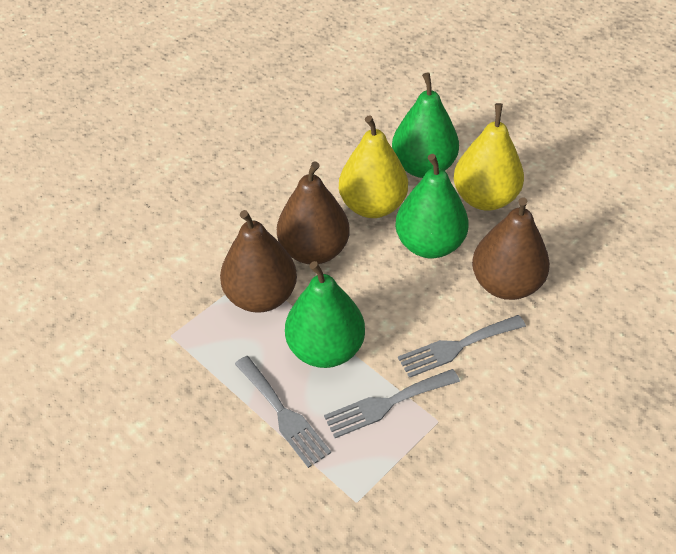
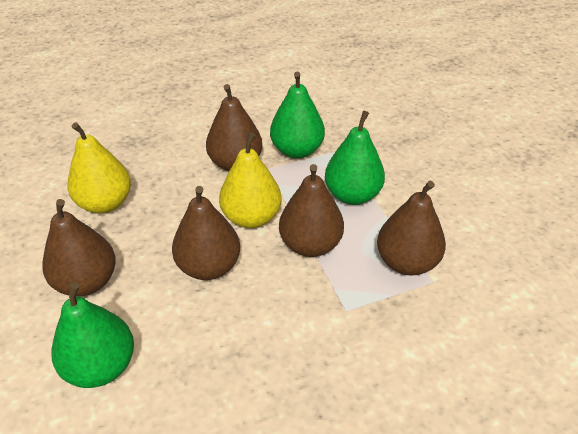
brown pear: 3 -> 5
grey fork: 3 -> 0

